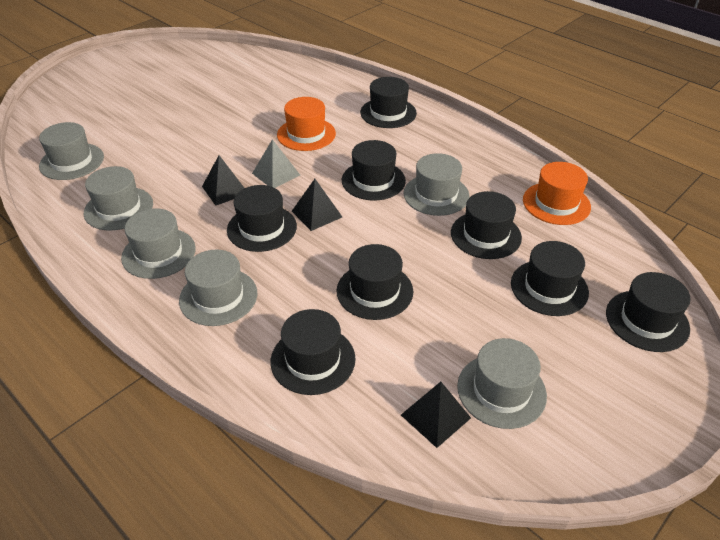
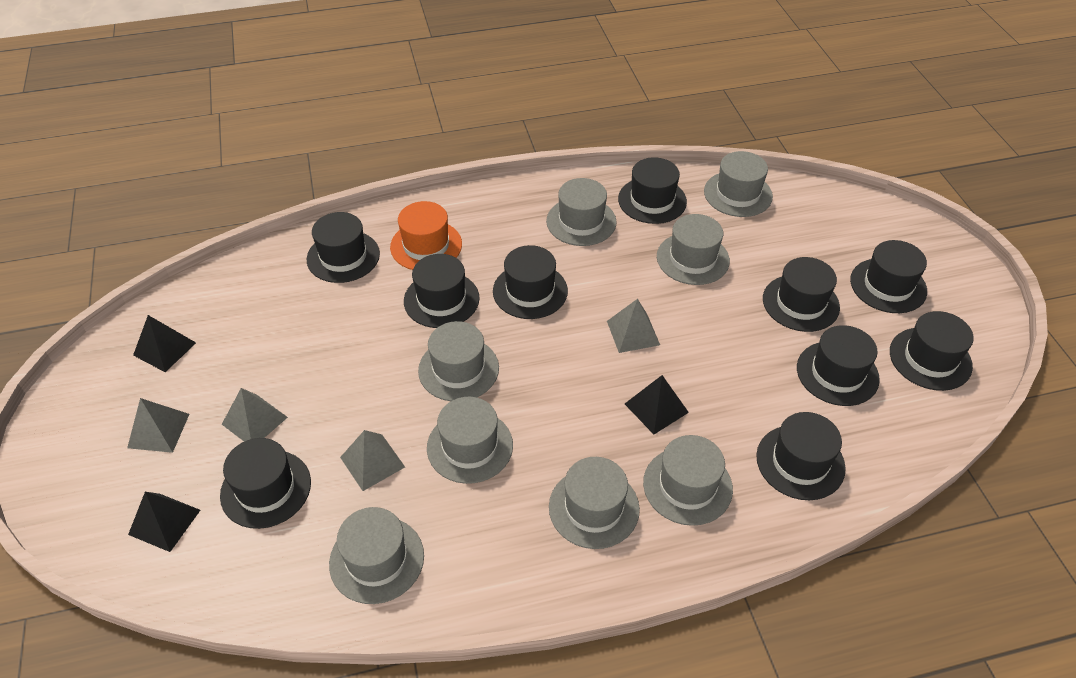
black hat: 8 -> 10
grey hat: 6 -> 8
grey pyramid: 1 -> 4
orange hat: 2 -> 1

